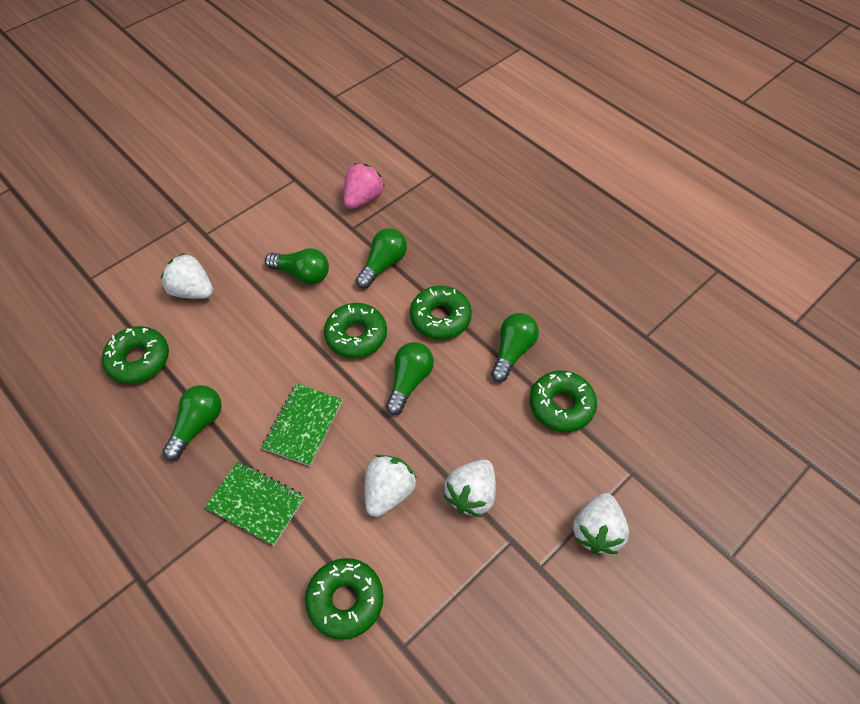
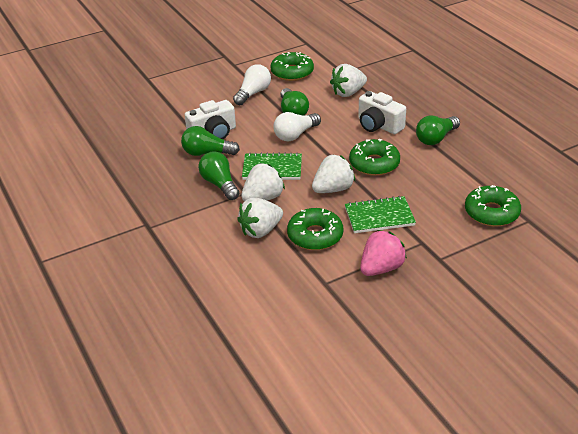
green donut: 5 -> 4
green light bulb: 5 -> 4
white camera: 0 -> 2
white light bulb: 0 -> 2

